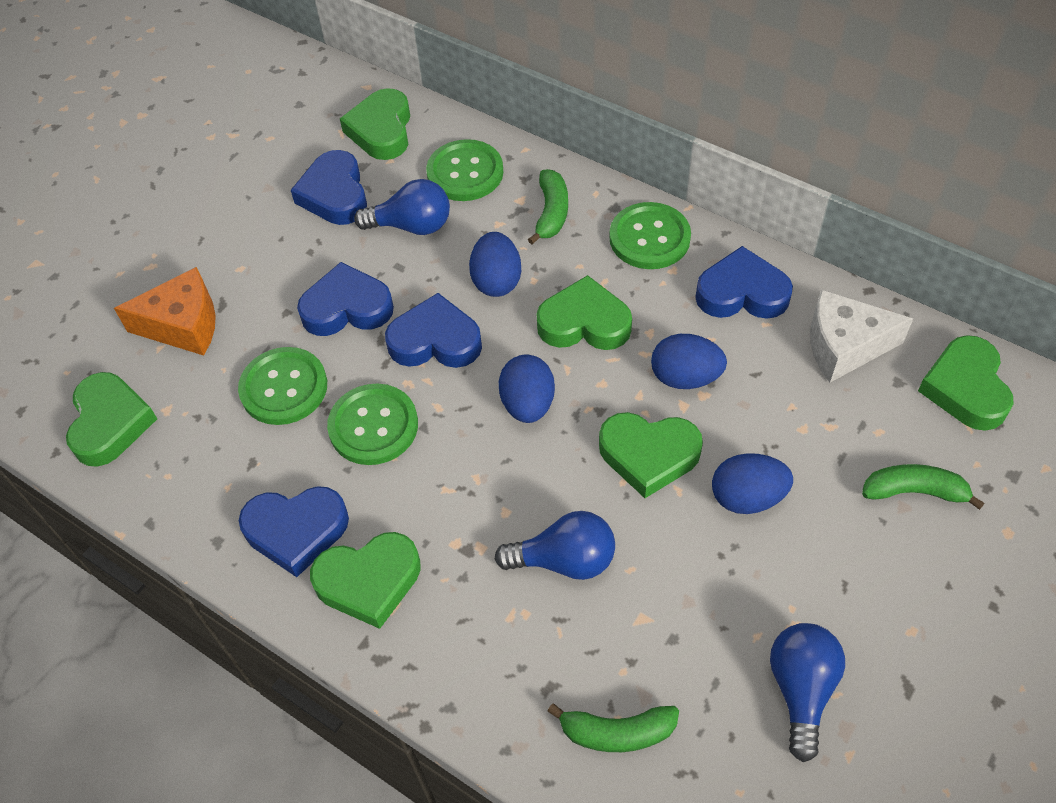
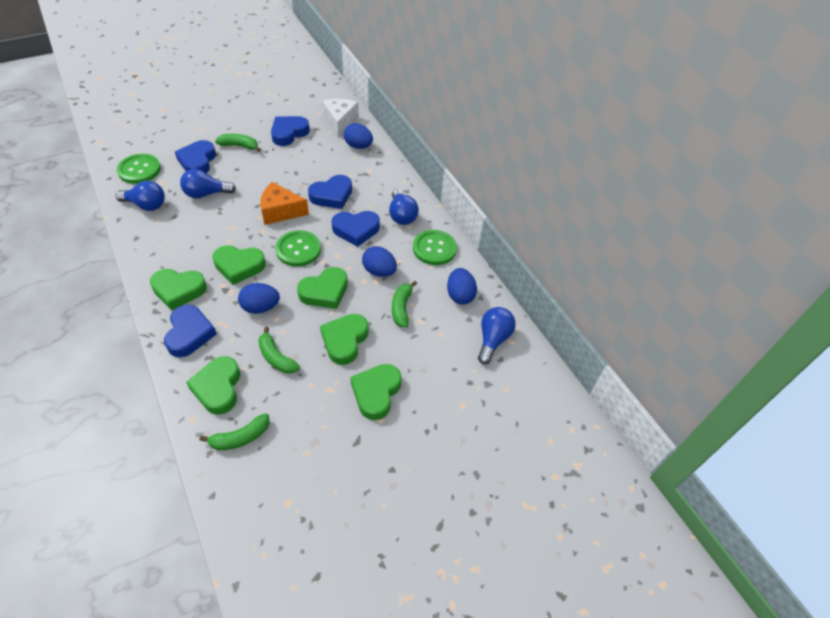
blue light bulb: 3 -> 4
green banana: 3 -> 4
green button: 4 -> 3

